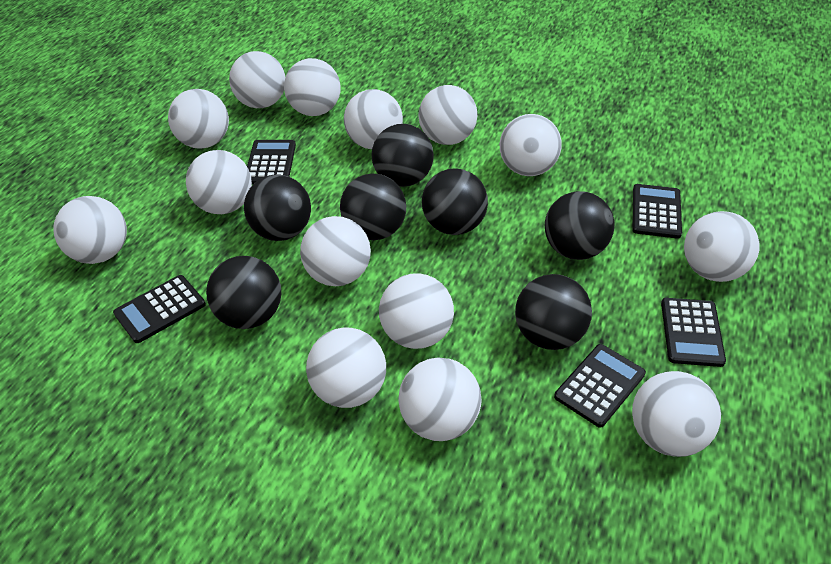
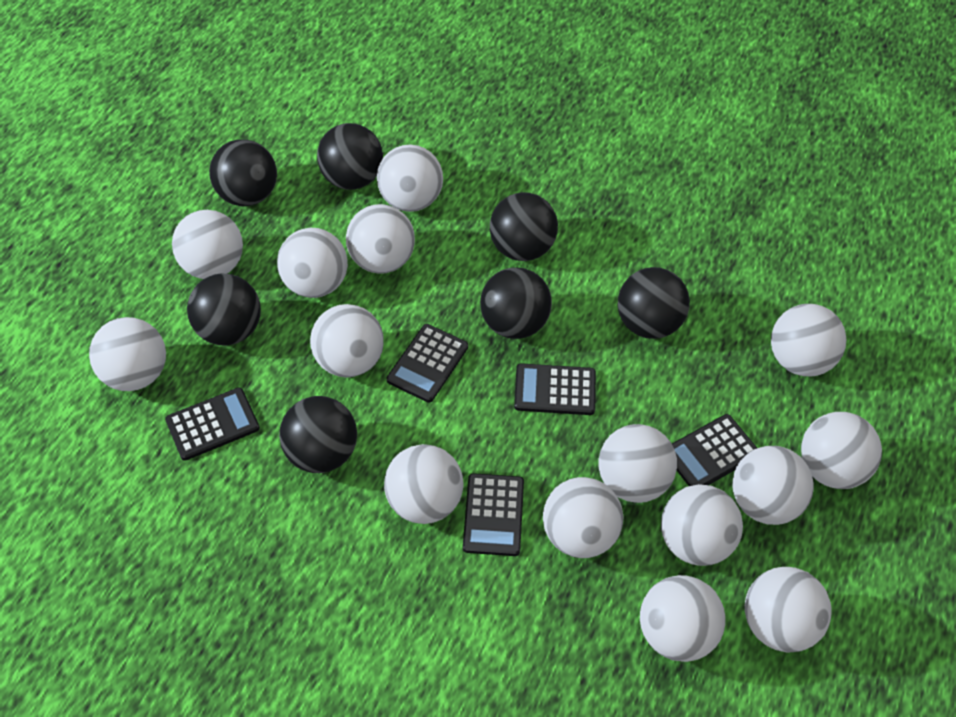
white ball: 14 -> 15

